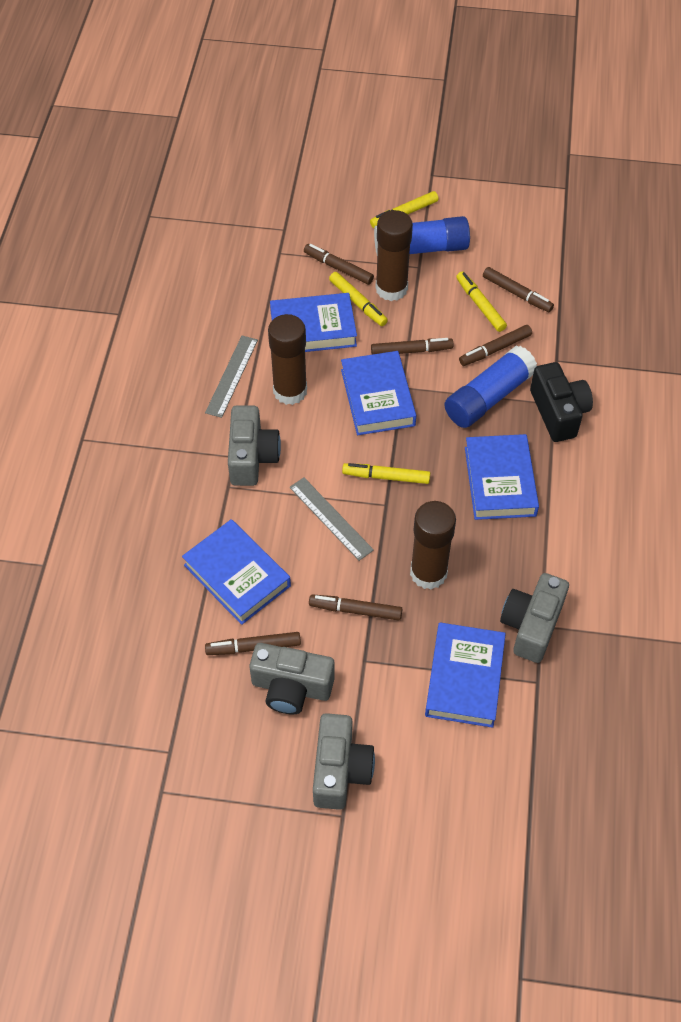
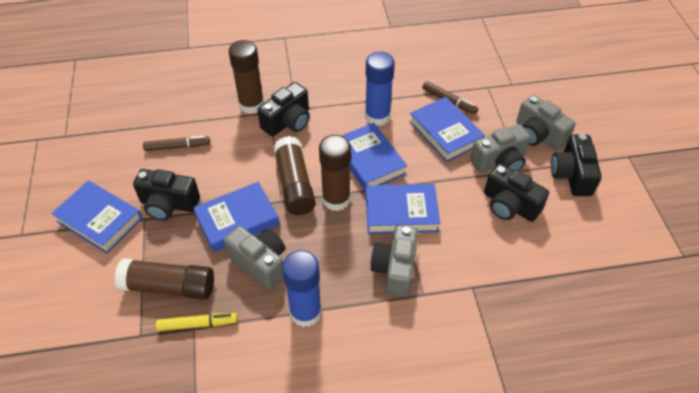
black camera: 1 -> 4
brown glue stick: 3 -> 4
brown marker: 6 -> 2
grey ruler: 2 -> 0
yellow marker: 4 -> 1

